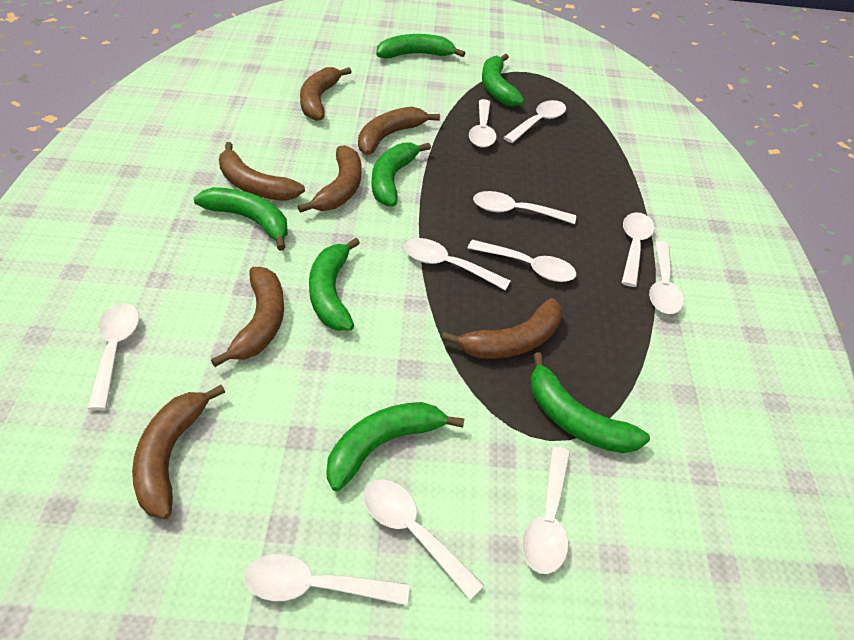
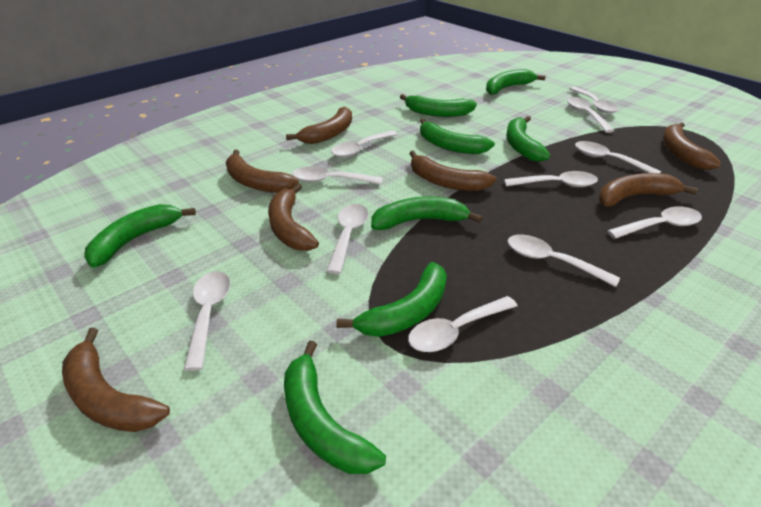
green banana: 7 -> 8

